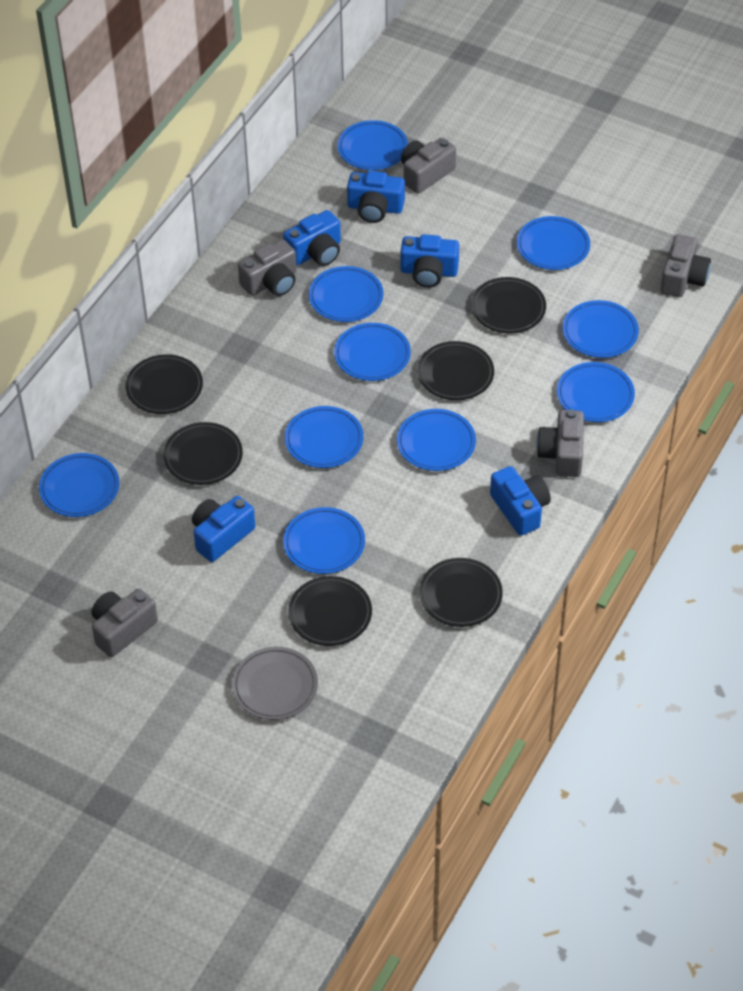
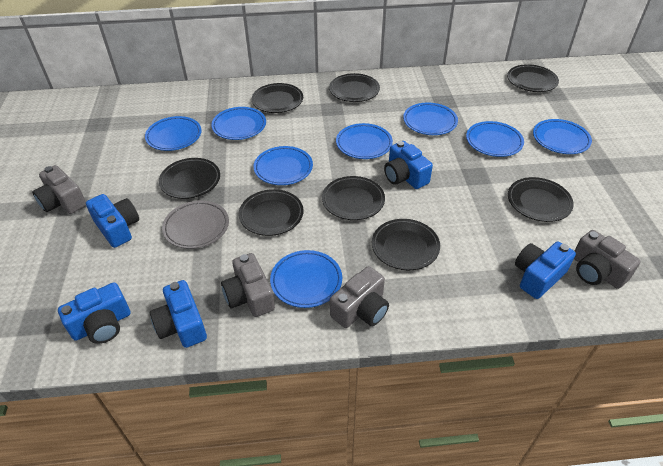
black plate: 6 -> 8
blue plate: 10 -> 8
grey camera: 5 -> 4

